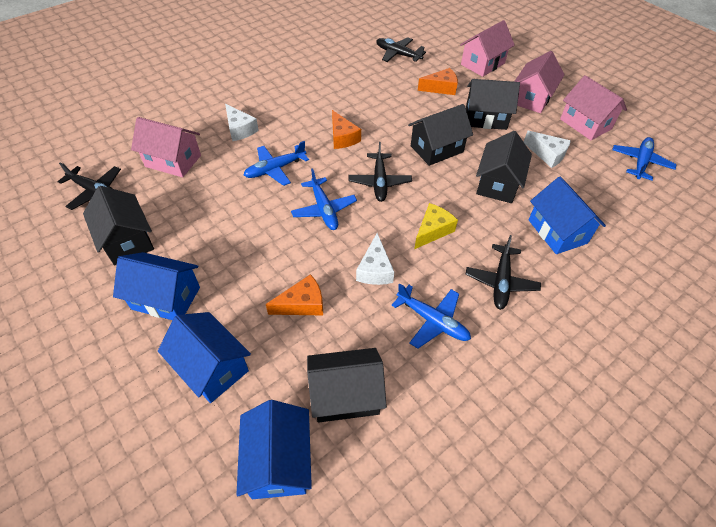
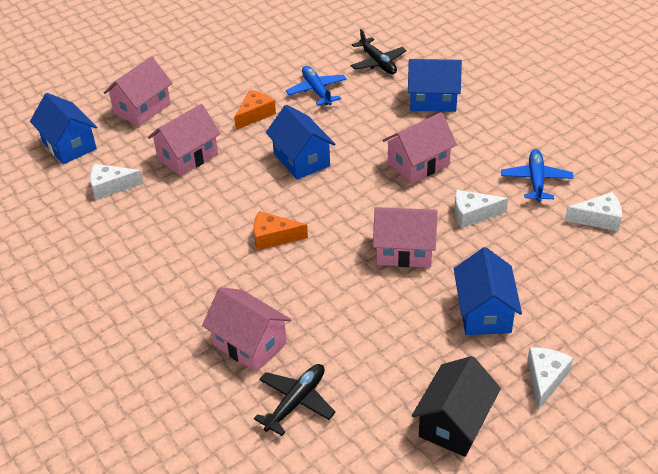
black house: 5 -> 1
black plane: 4 -> 2
blue plane: 4 -> 2
orange cheese: 3 -> 2
pink house: 4 -> 5
white cheese: 3 -> 4
yellow cheese: 1 -> 0

